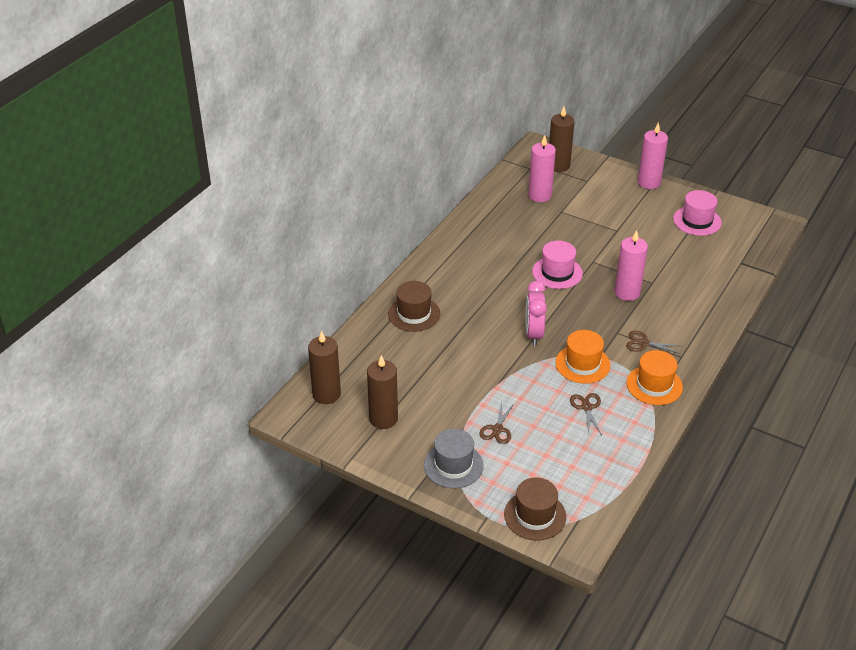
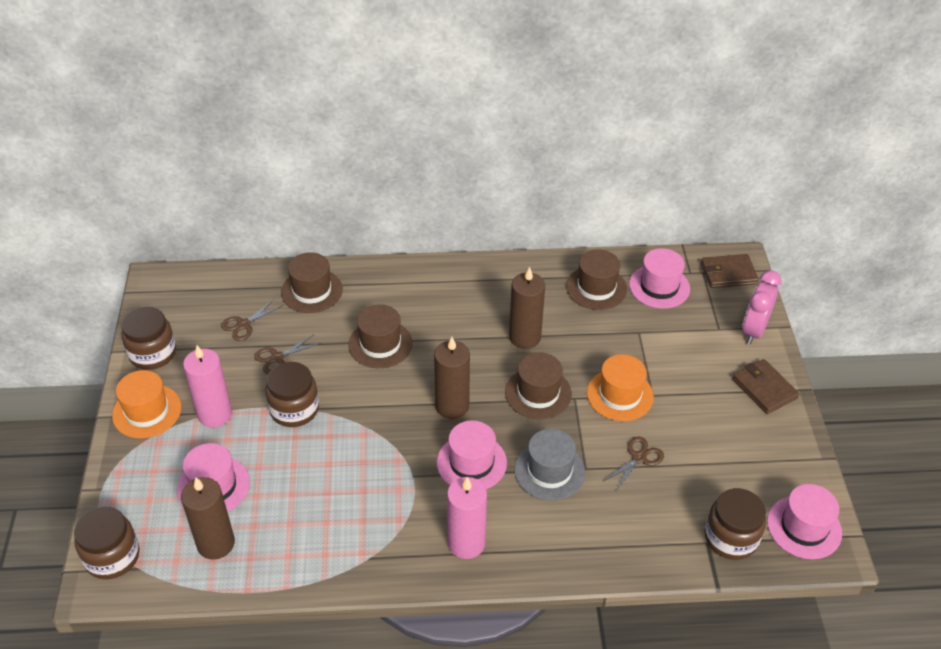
brown hat: 2 -> 4
brown jar: 0 -> 4
brown wallet: 0 -> 2
pink candle: 3 -> 2
pink hat: 2 -> 4

